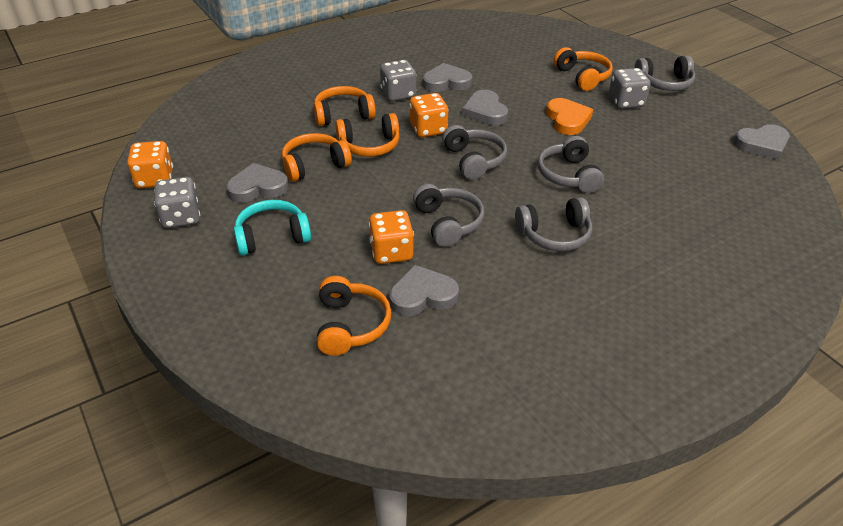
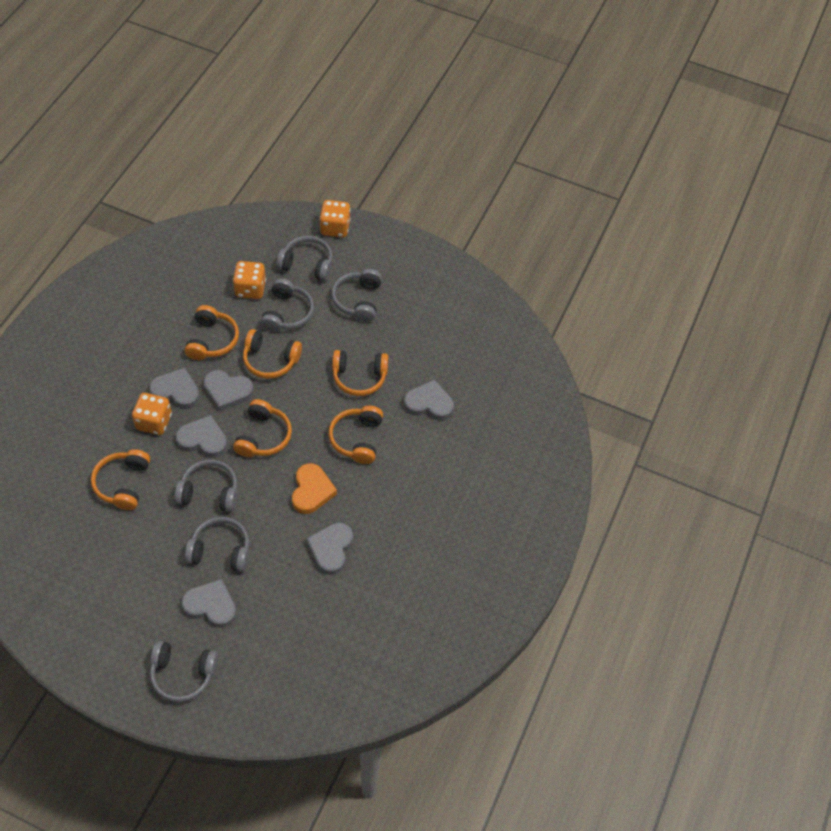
grey dice: 3 -> 0
grey headphones: 5 -> 6
grey heart: 5 -> 6
orange headphones: 5 -> 6
turquoise headphones: 1 -> 0

